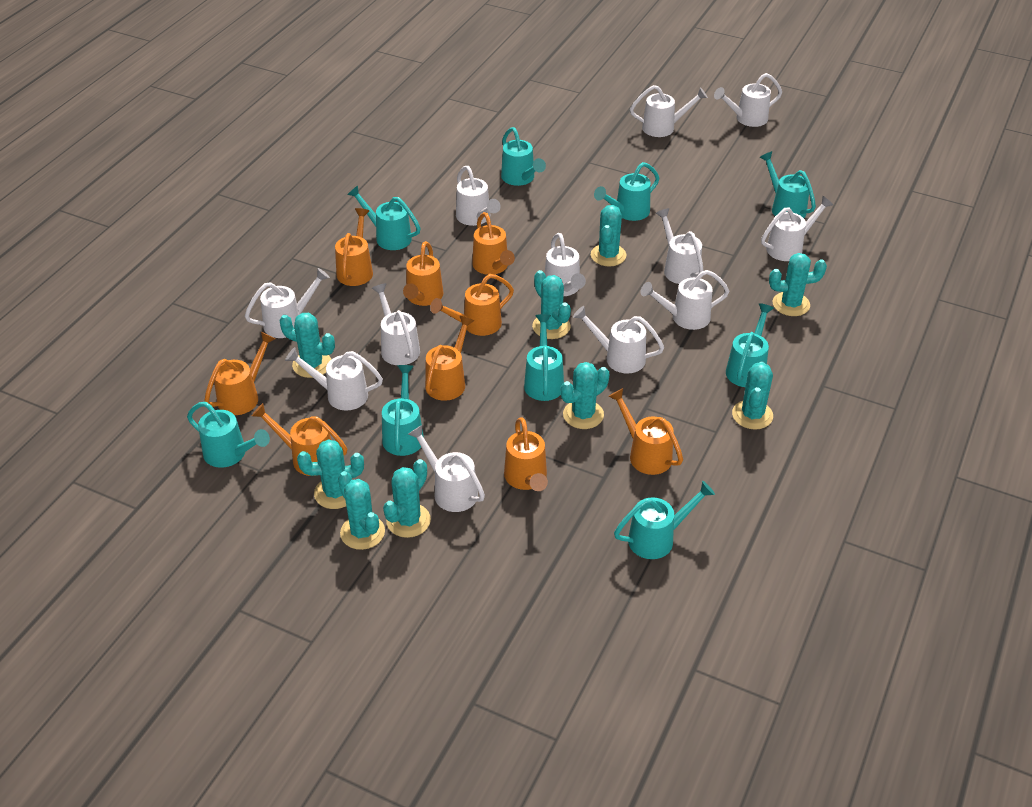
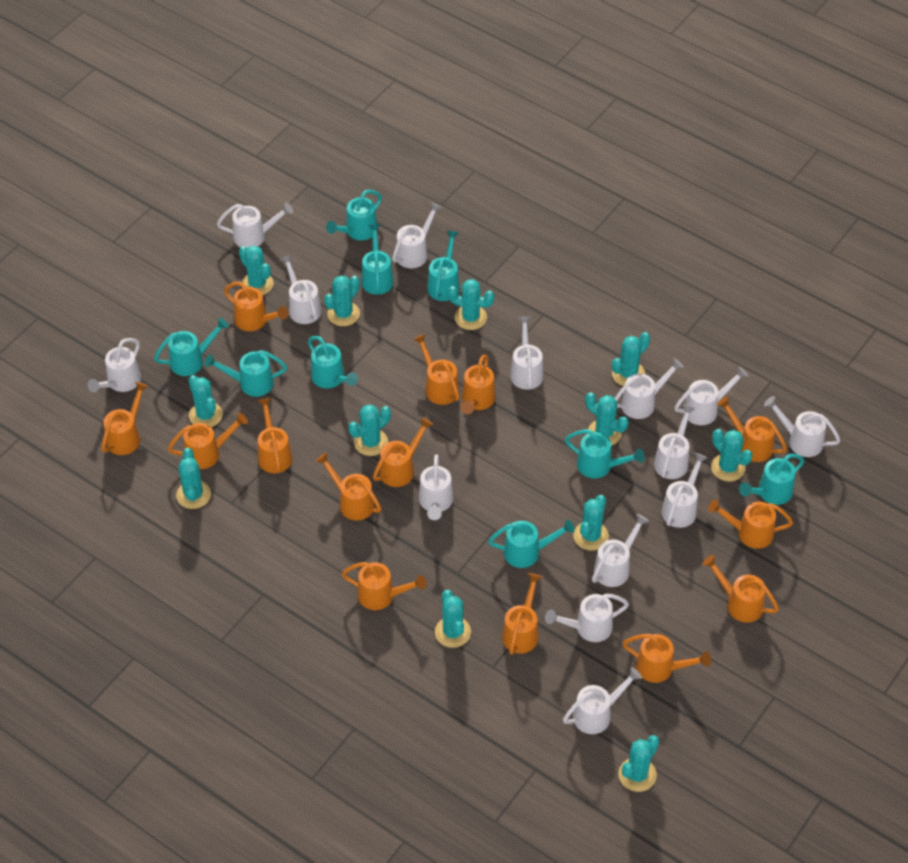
orange watering can: 9 -> 14
turquoise cactus: 9 -> 12
white watering can: 12 -> 14

